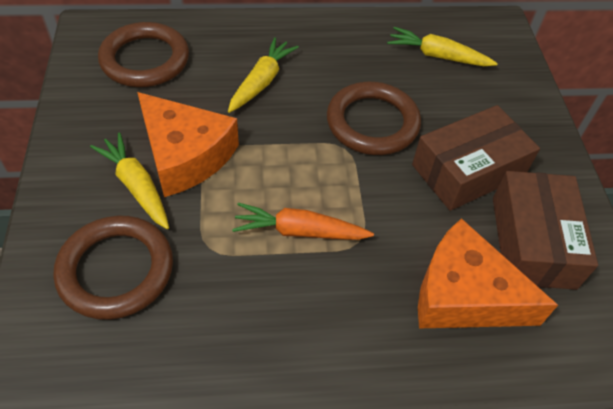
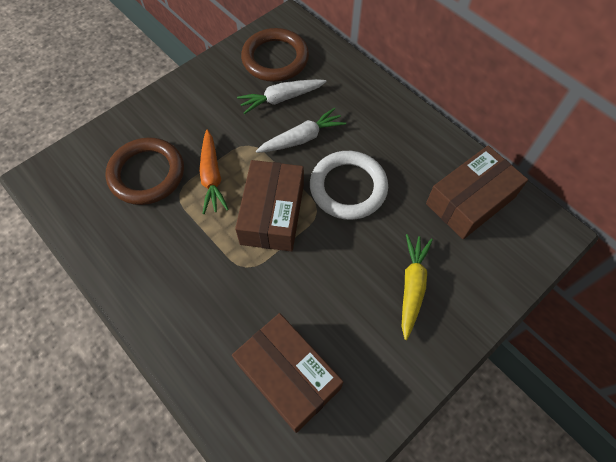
brown box: 2 -> 3
brown ring: 3 -> 2
orange cheese: 2 -> 0
white carrot: 0 -> 2
white ring: 0 -> 1
yellow carrot: 3 -> 1

